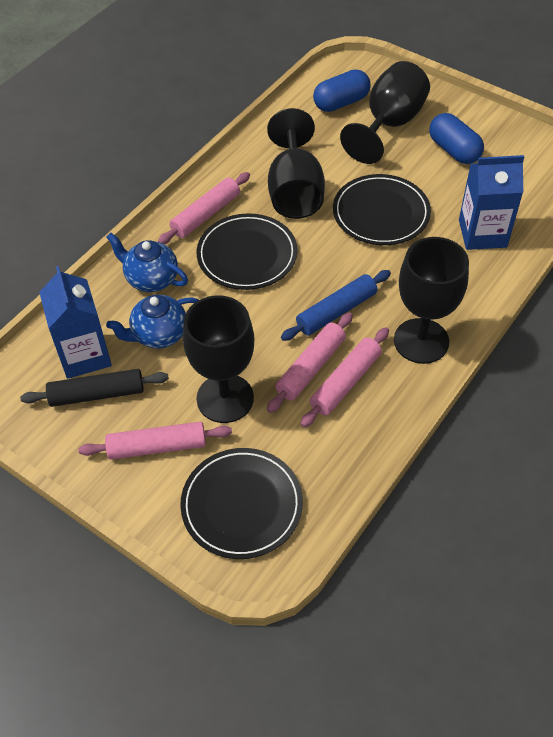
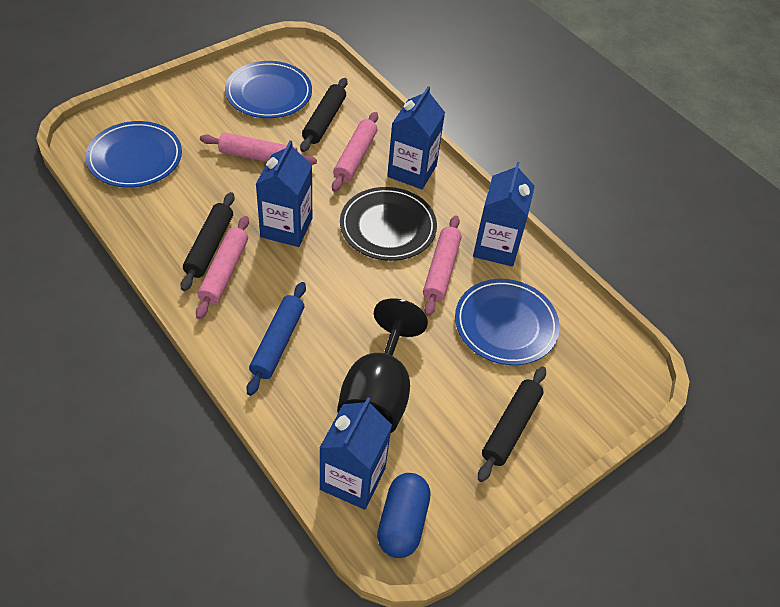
black goblet: 4 -> 1
black plate: 3 -> 1
black rolling pin: 1 -> 3
blue capsule: 2 -> 1
blue carton: 2 -> 4
blue plate: 0 -> 3
blue teapot: 2 -> 0

